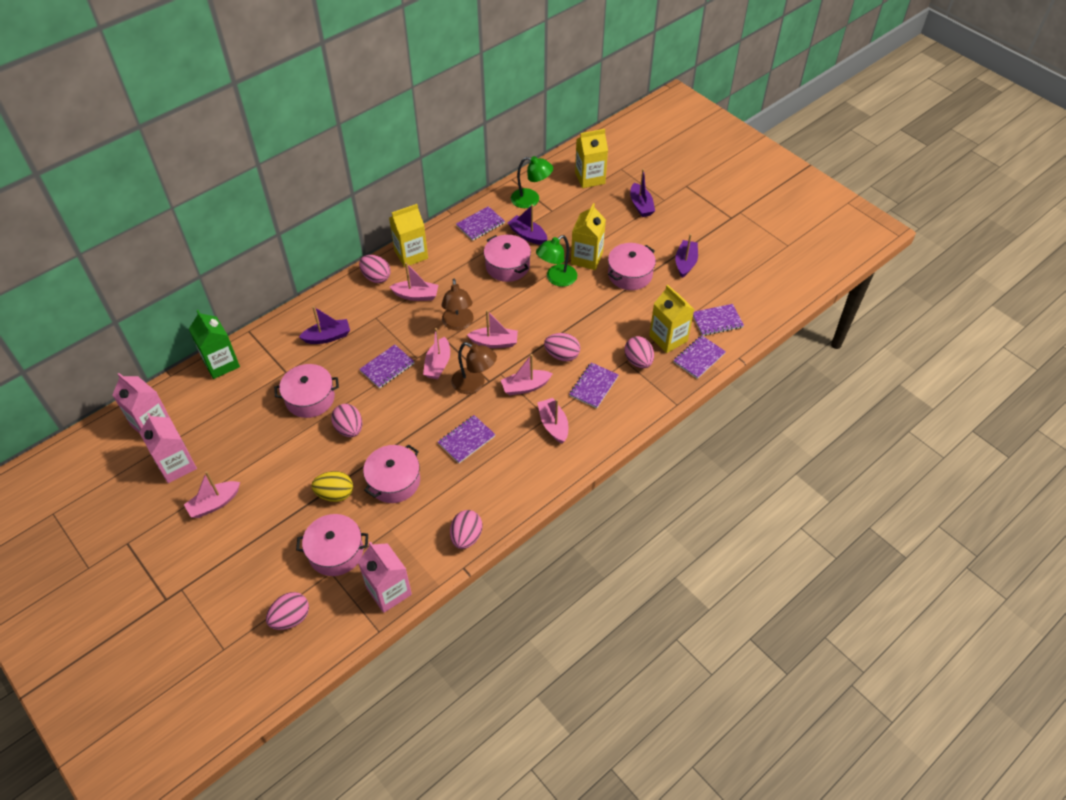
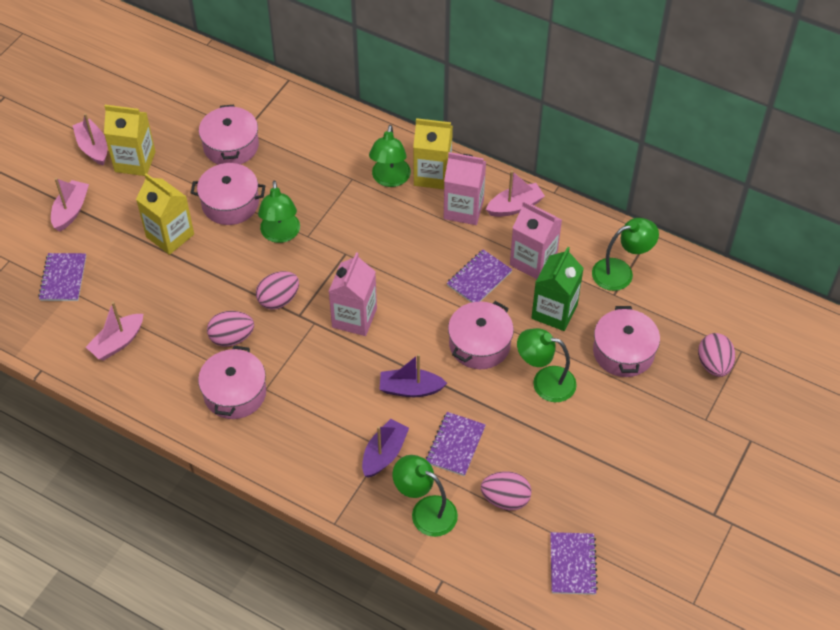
brown lamp: 2 -> 0
green lamp: 2 -> 5
pink boat: 6 -> 4
pink egg: 6 -> 4
purple boat: 4 -> 2
purple notebook: 6 -> 4
yellow carton: 4 -> 3
yellow egg: 1 -> 0

